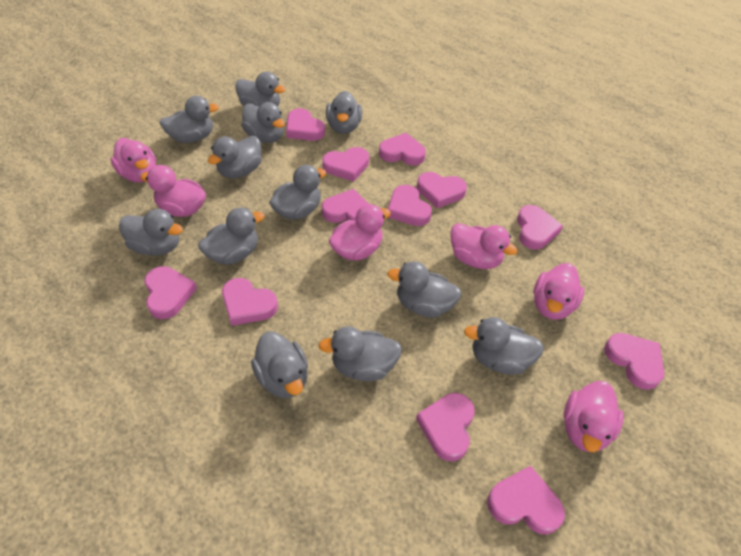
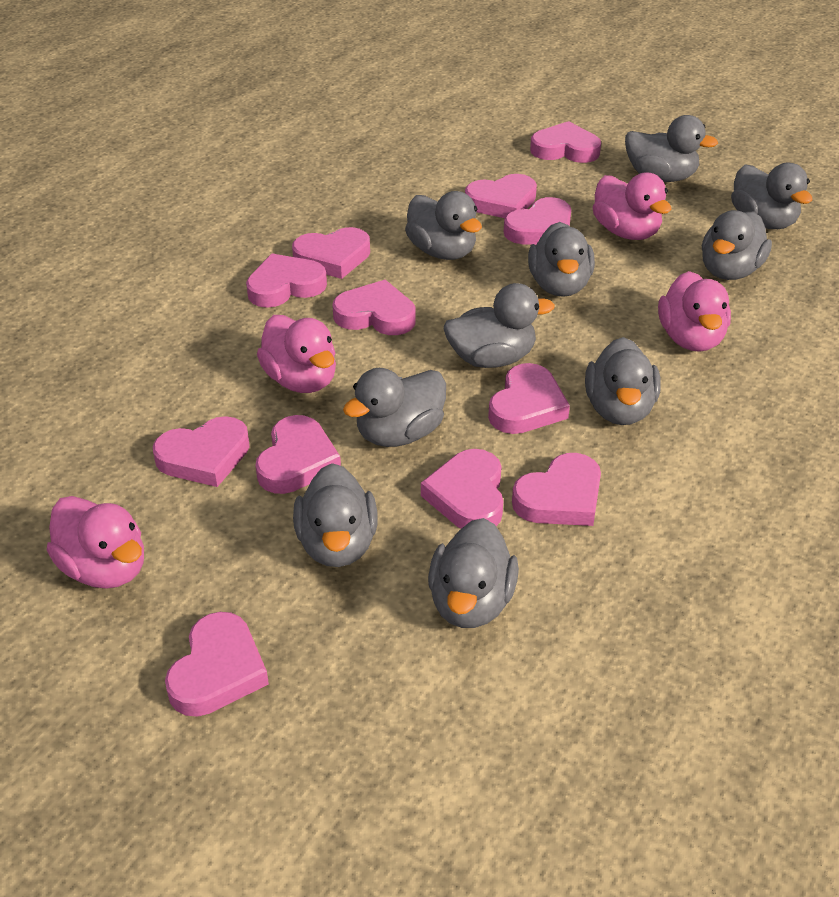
grey duck: 12 -> 10
pink duck: 6 -> 4

